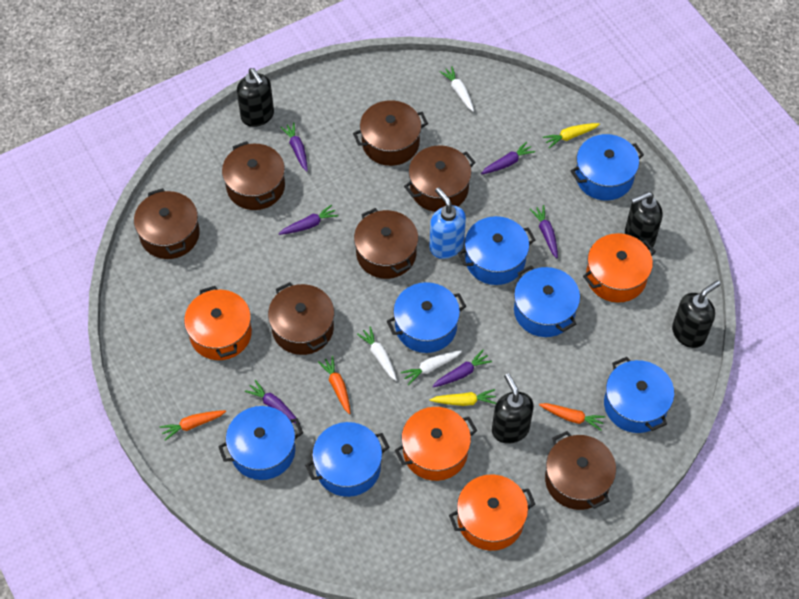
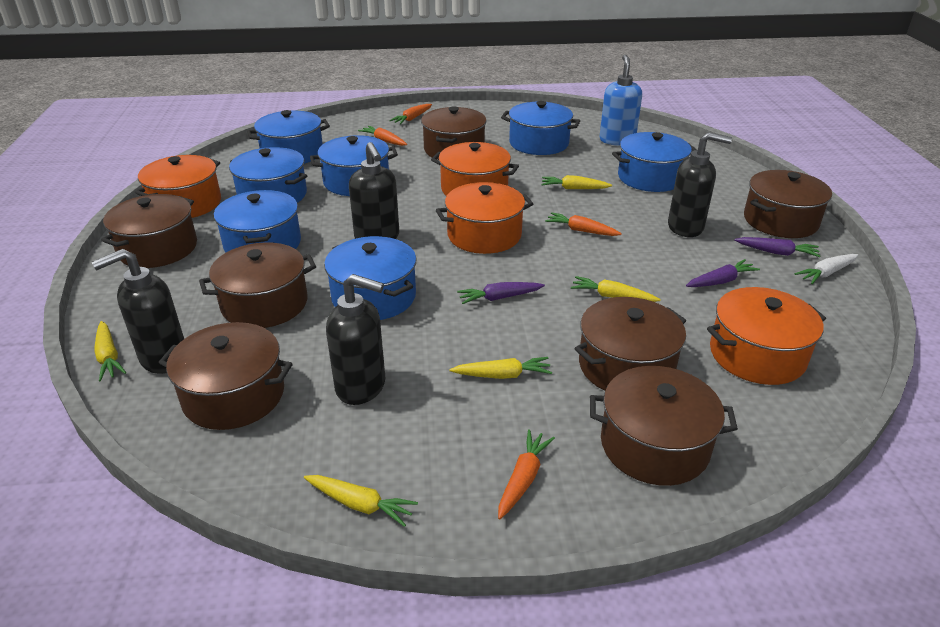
orange carrot: 3 -> 4
purple carrot: 6 -> 3
white carrot: 3 -> 1
yellow carrot: 2 -> 5

